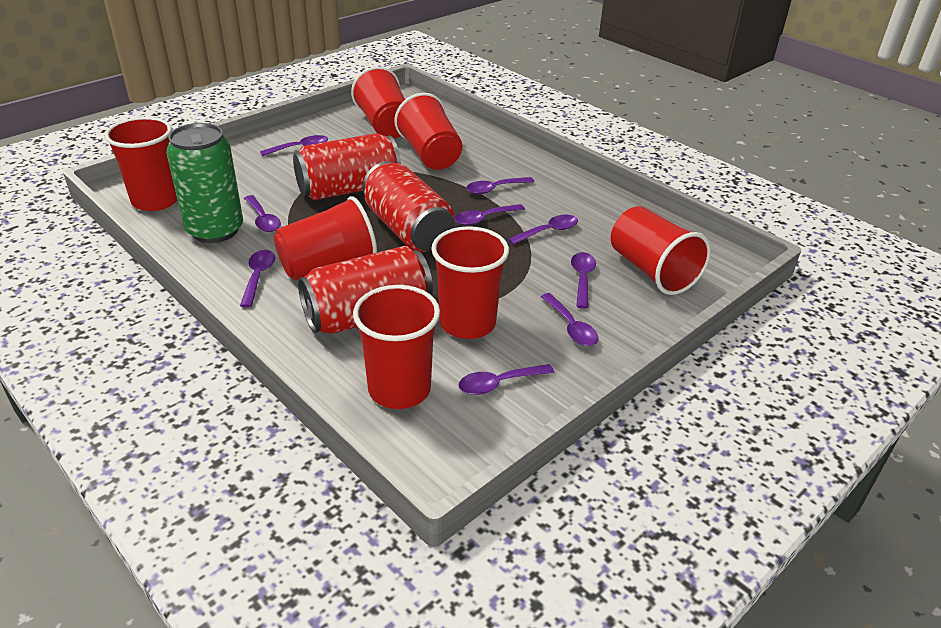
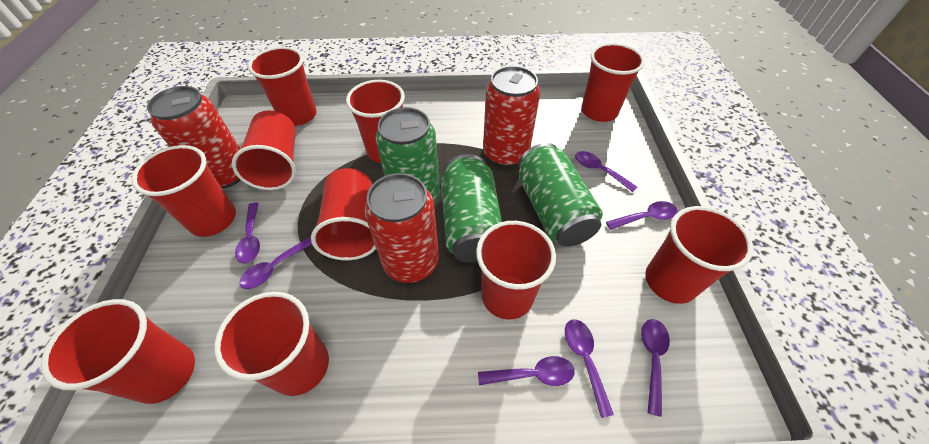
green can: 1 -> 3
purple spoon: 9 -> 7
red cup: 7 -> 10

